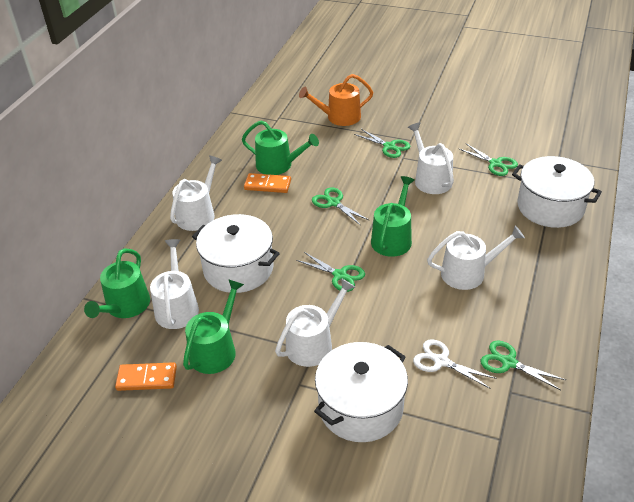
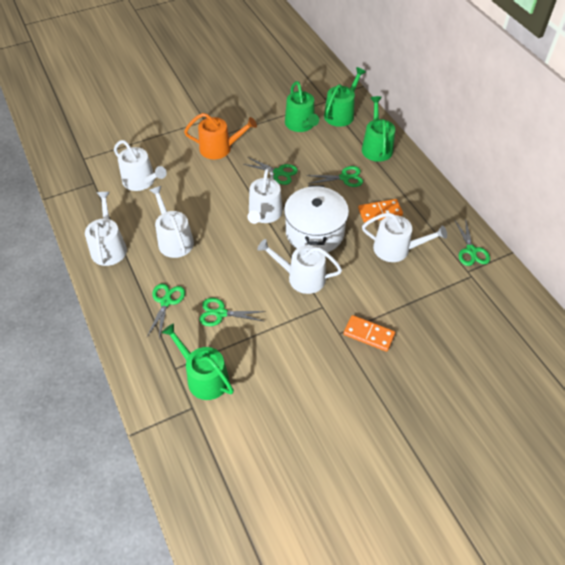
white pot: 3 -> 1
white scissors: 1 -> 0
white watering can: 5 -> 6

